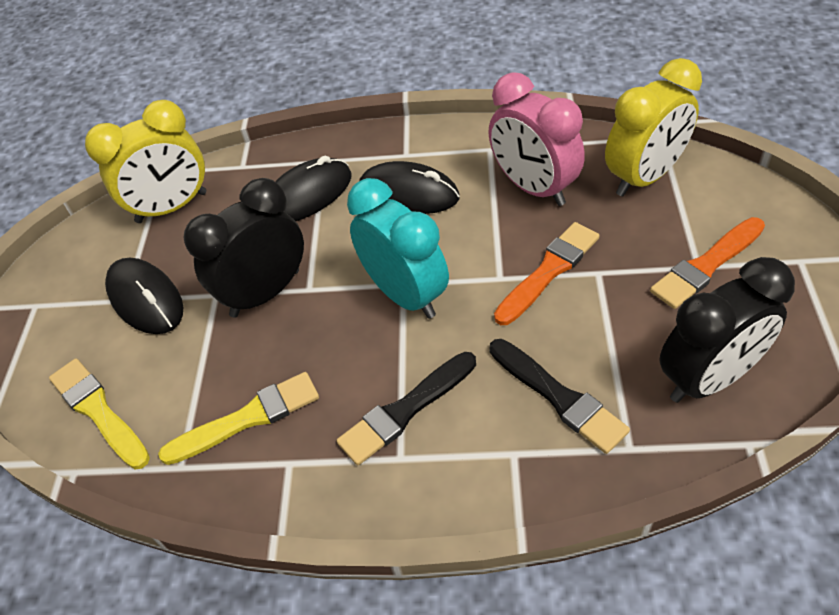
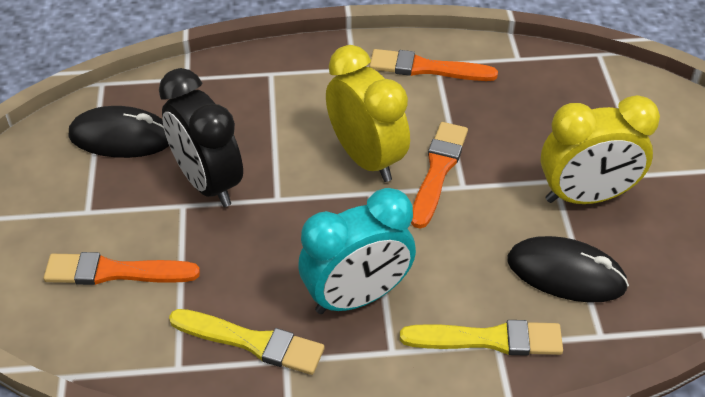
black brush: 2 -> 0
black clock: 2 -> 1
black mouse: 3 -> 2
orange brush: 2 -> 3
pink clock: 1 -> 0

